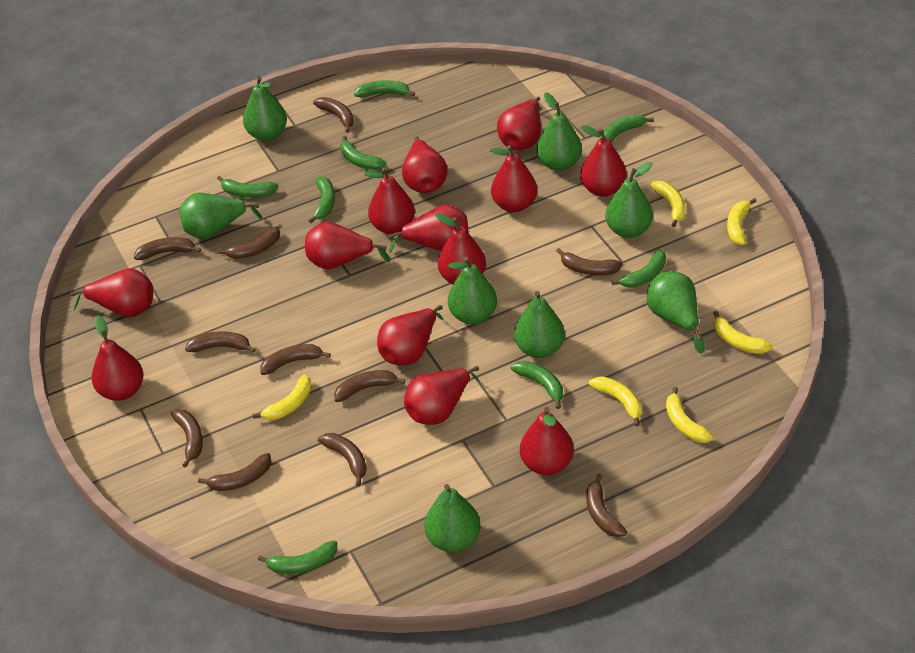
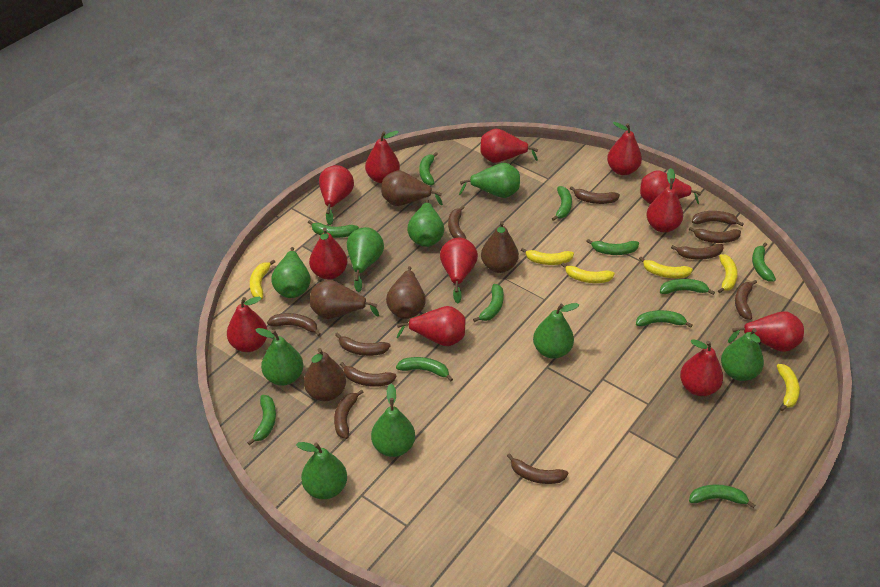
brown pear: 0 -> 5
green banana: 8 -> 11
green pear: 8 -> 9
red pear: 13 -> 12

